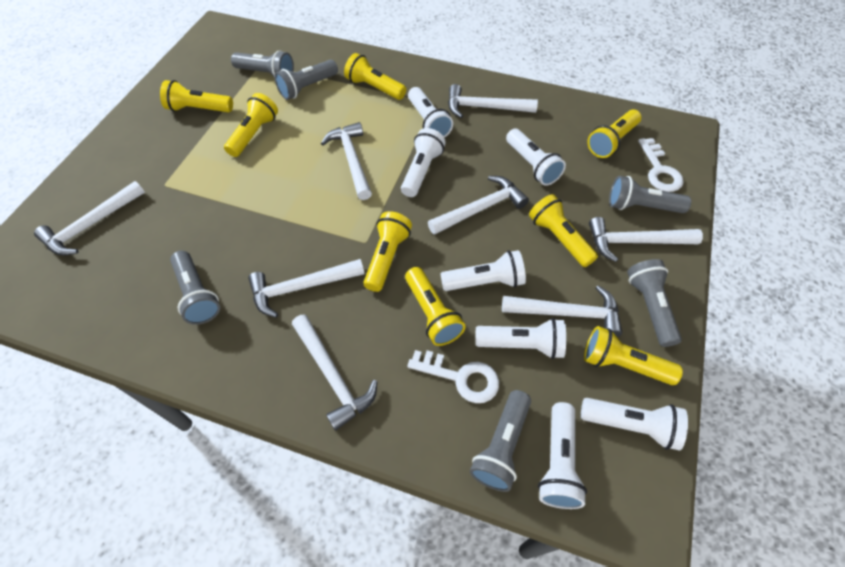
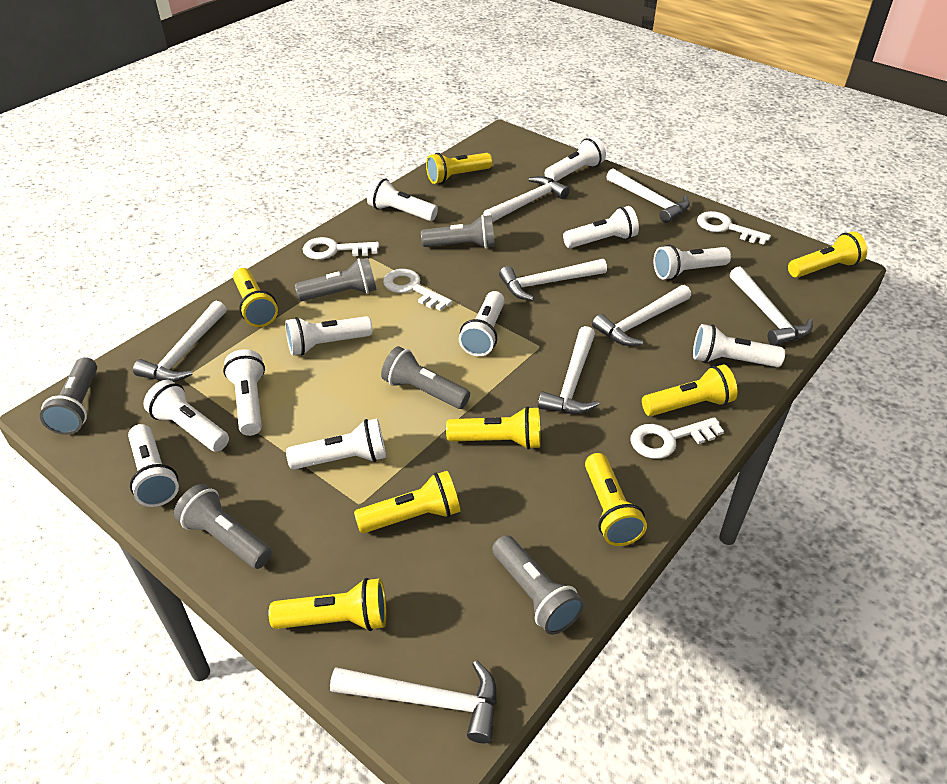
white flashlight: 7 -> 11
white key: 2 -> 4

